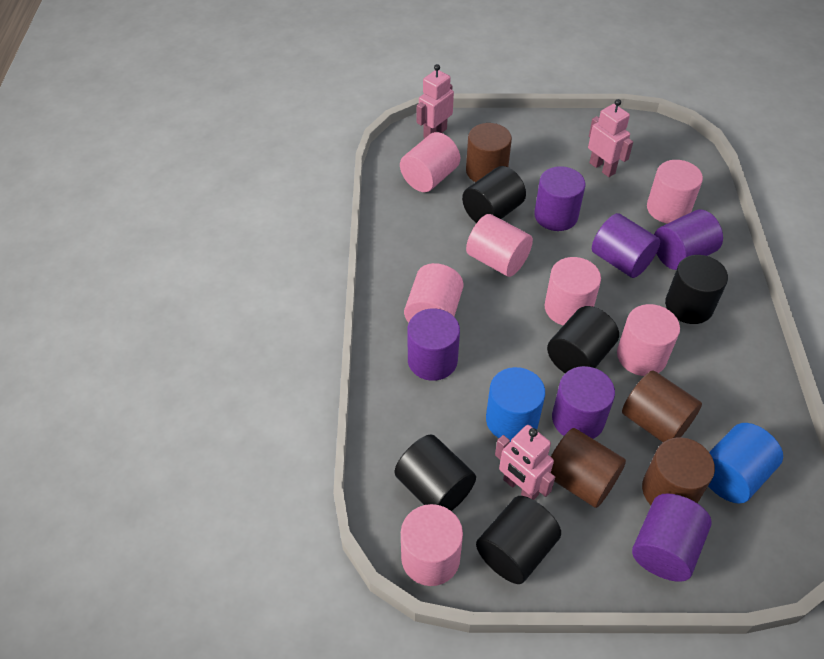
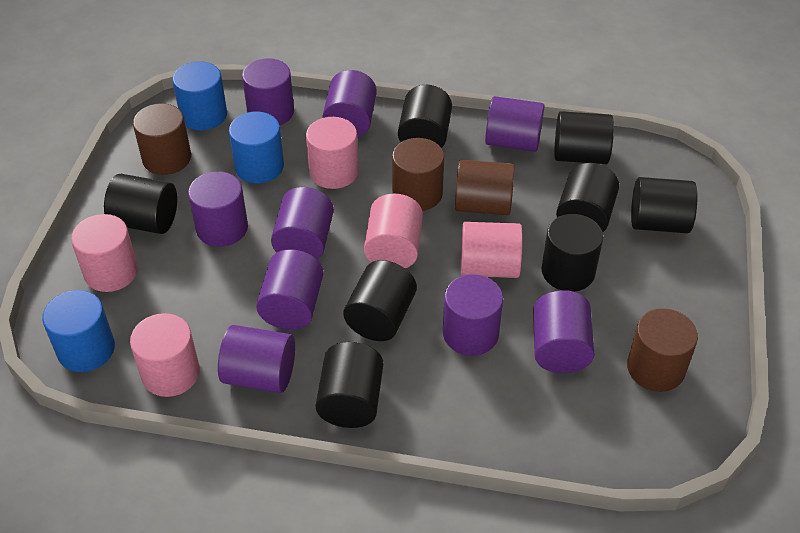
black cylinder: 5 -> 8
blue cylinder: 2 -> 3
pink cylinder: 7 -> 5
pink robot: 3 -> 0
purple cylinder: 6 -> 9

